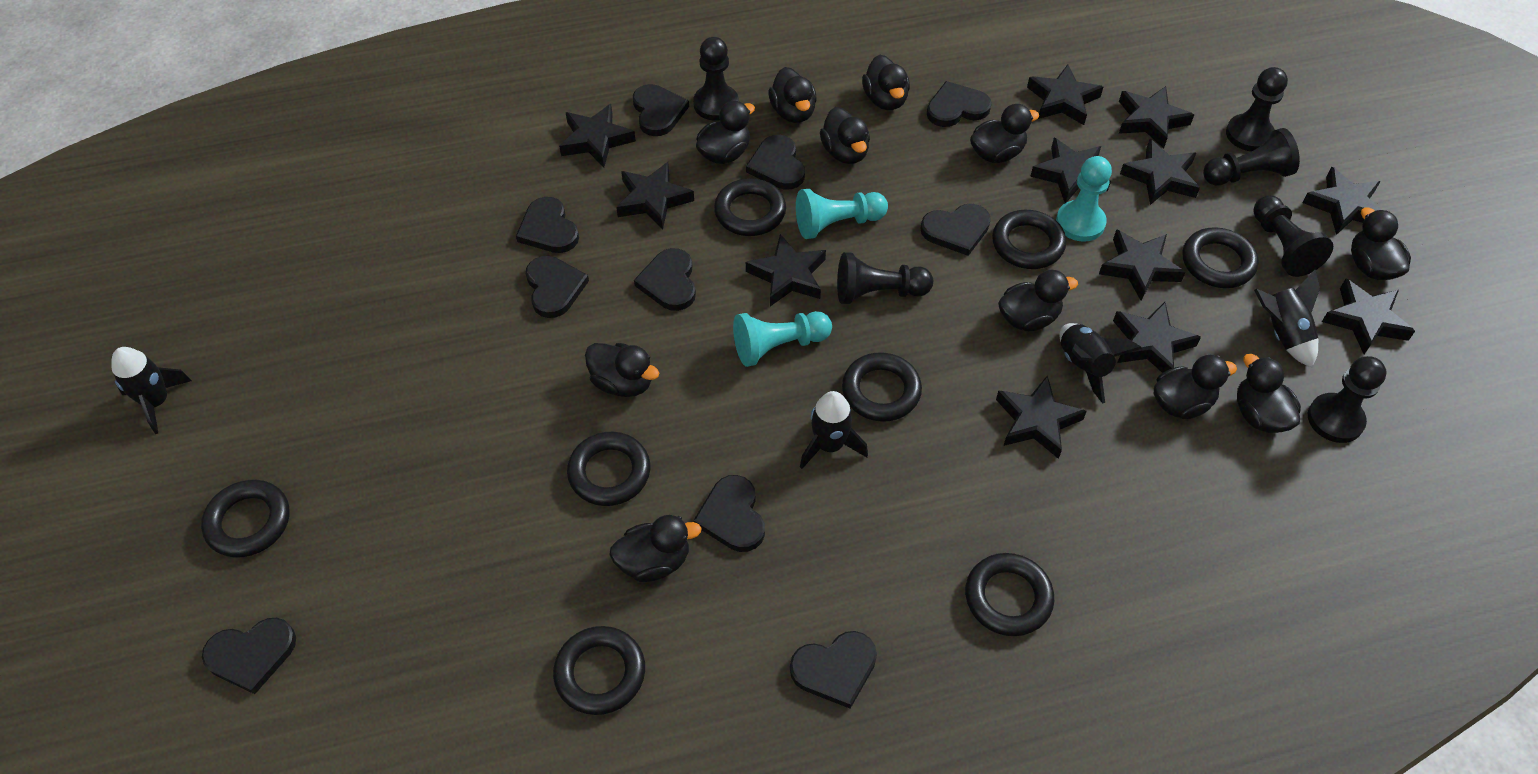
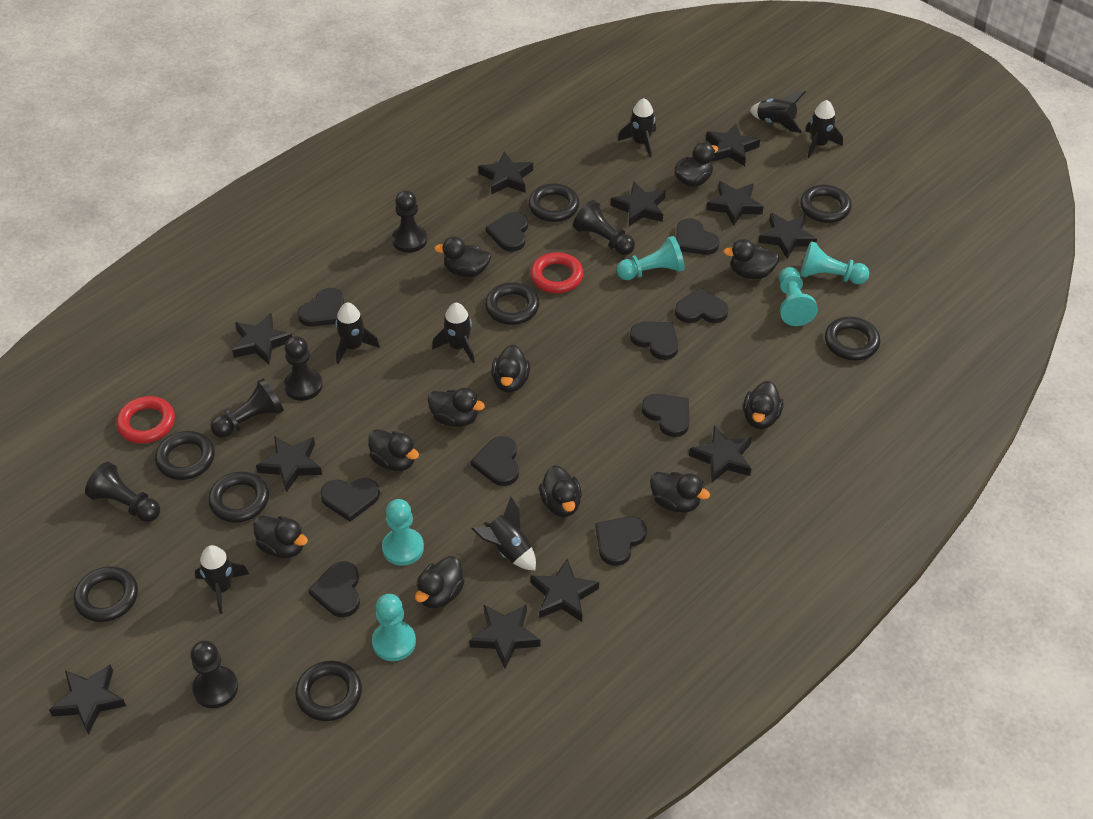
black rocket: 4 -> 7
black star: 12 -> 11
red ring: 0 -> 2
turquoise pawn: 3 -> 5

